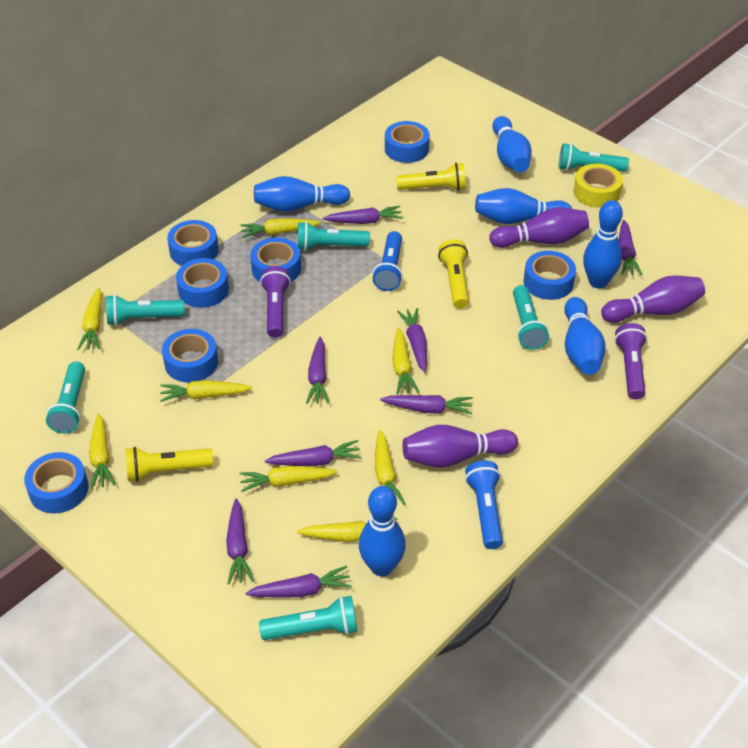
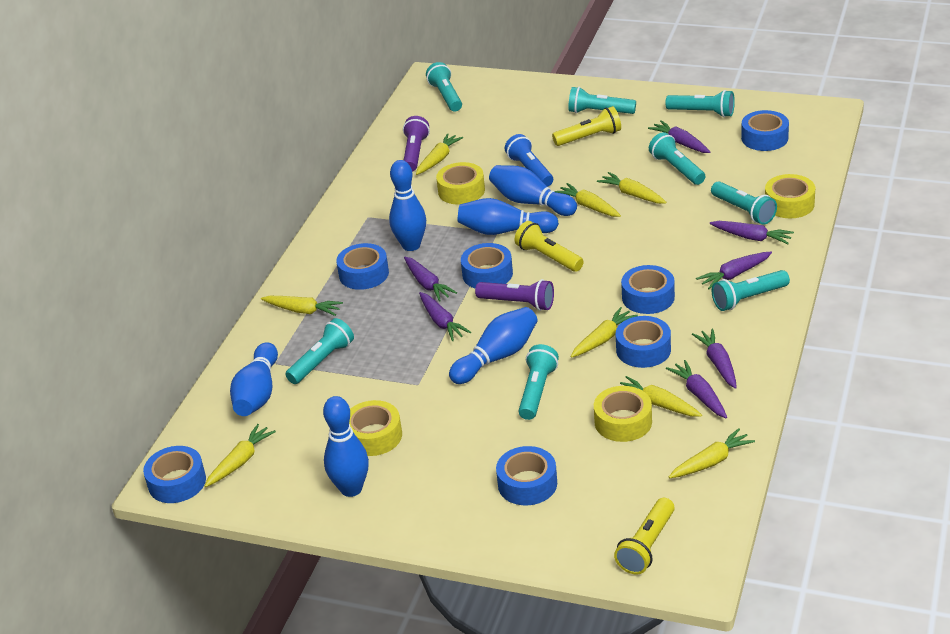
blue flashlight: 2 -> 1
purple bowling pin: 3 -> 0
purple carrot: 8 -> 7
turquoise flashlight: 6 -> 8
yellow tape: 1 -> 4

